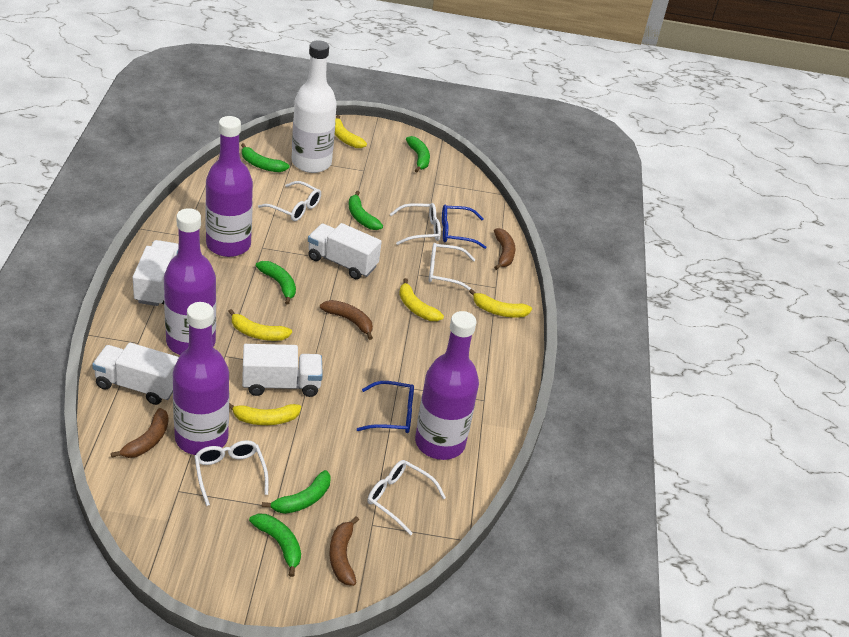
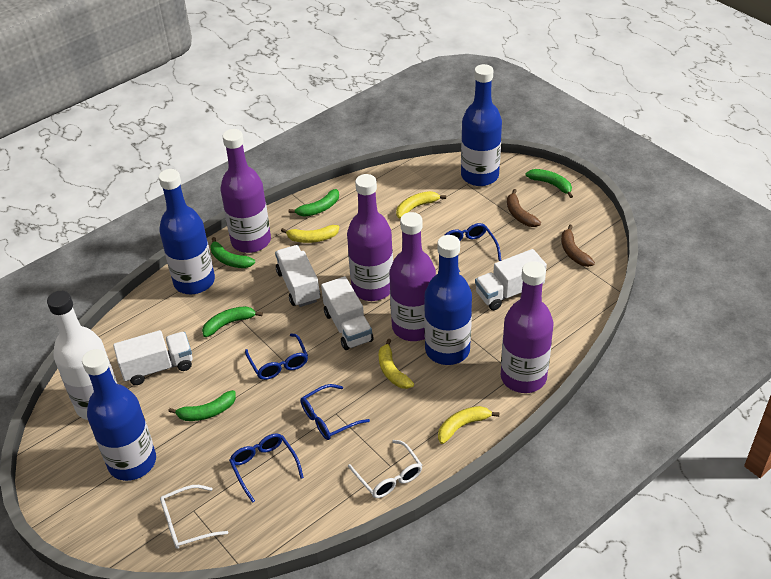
blue bottle: 0 -> 4
blue glasses: 2 -> 4
brown banana: 4 -> 2
green banana: 6 -> 5
white glasses: 5 -> 2
yellow banana: 5 -> 4

